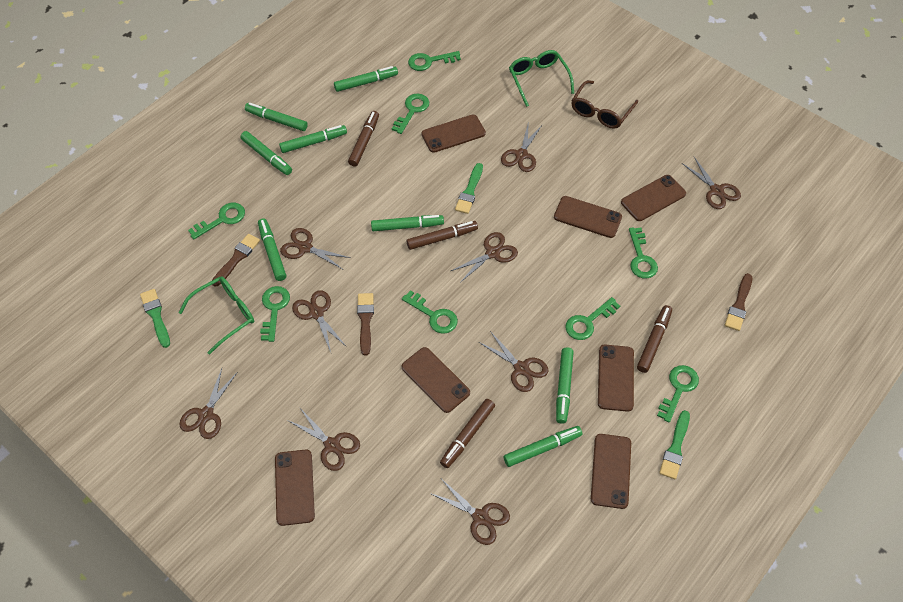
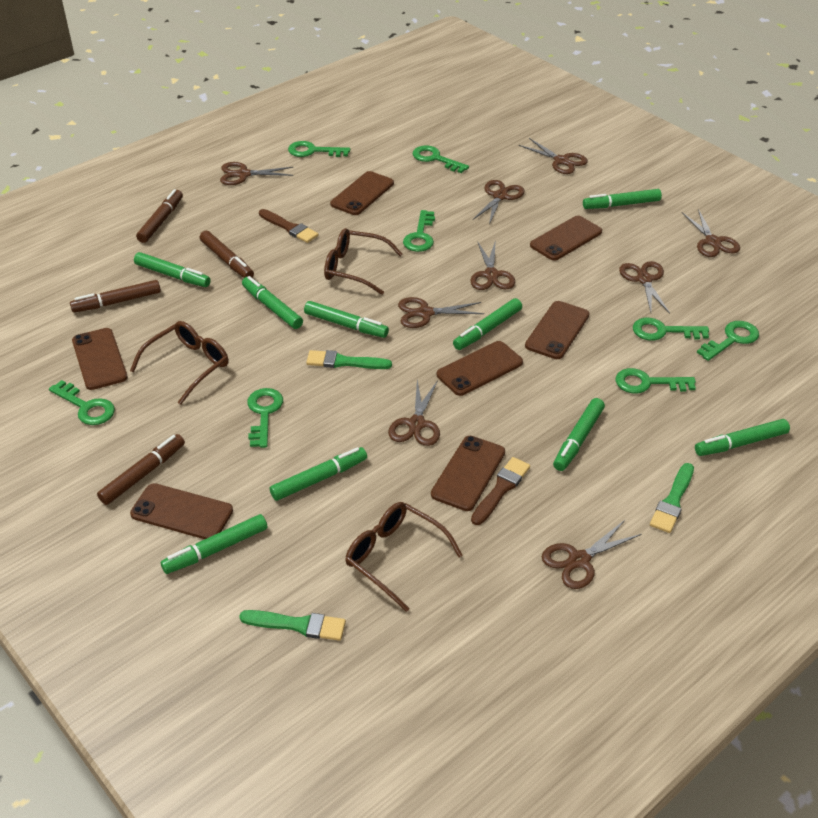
brown brush: 3 -> 2
brown glasses: 1 -> 3
green glasses: 2 -> 0
green marker: 8 -> 9

